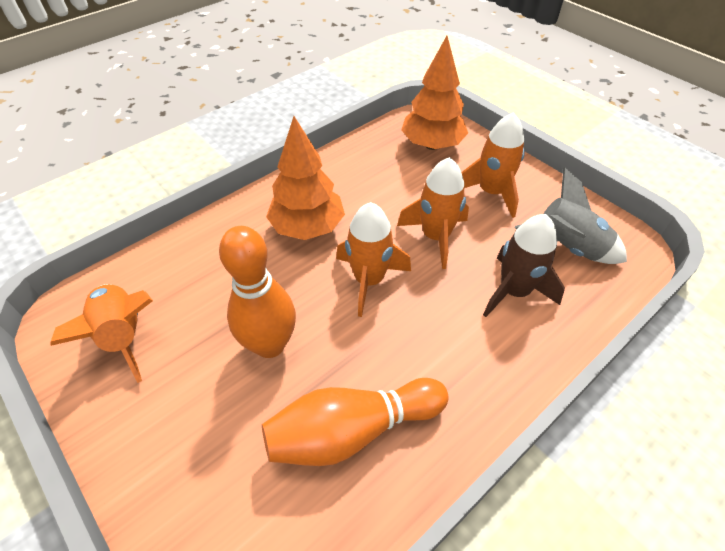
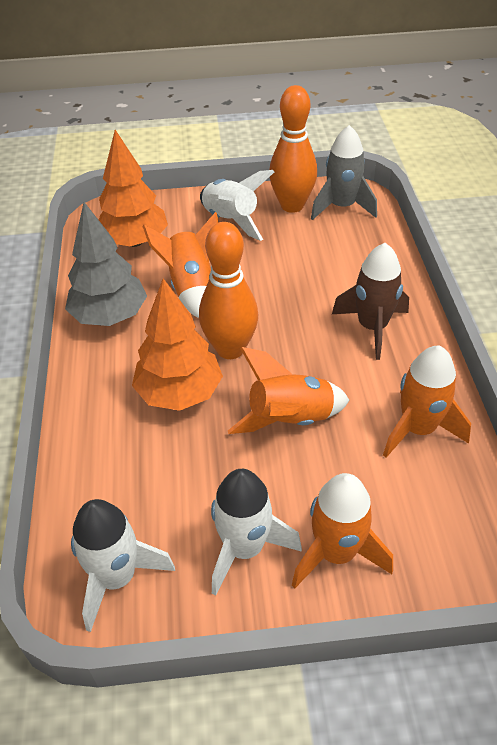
grey tree: 0 -> 1
white rocket: 0 -> 3

